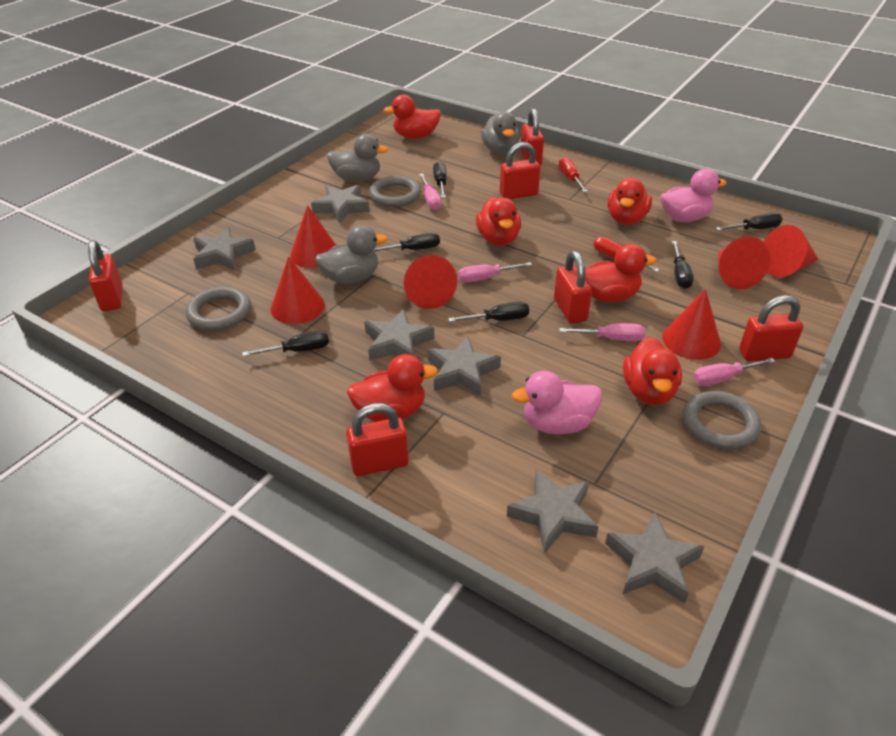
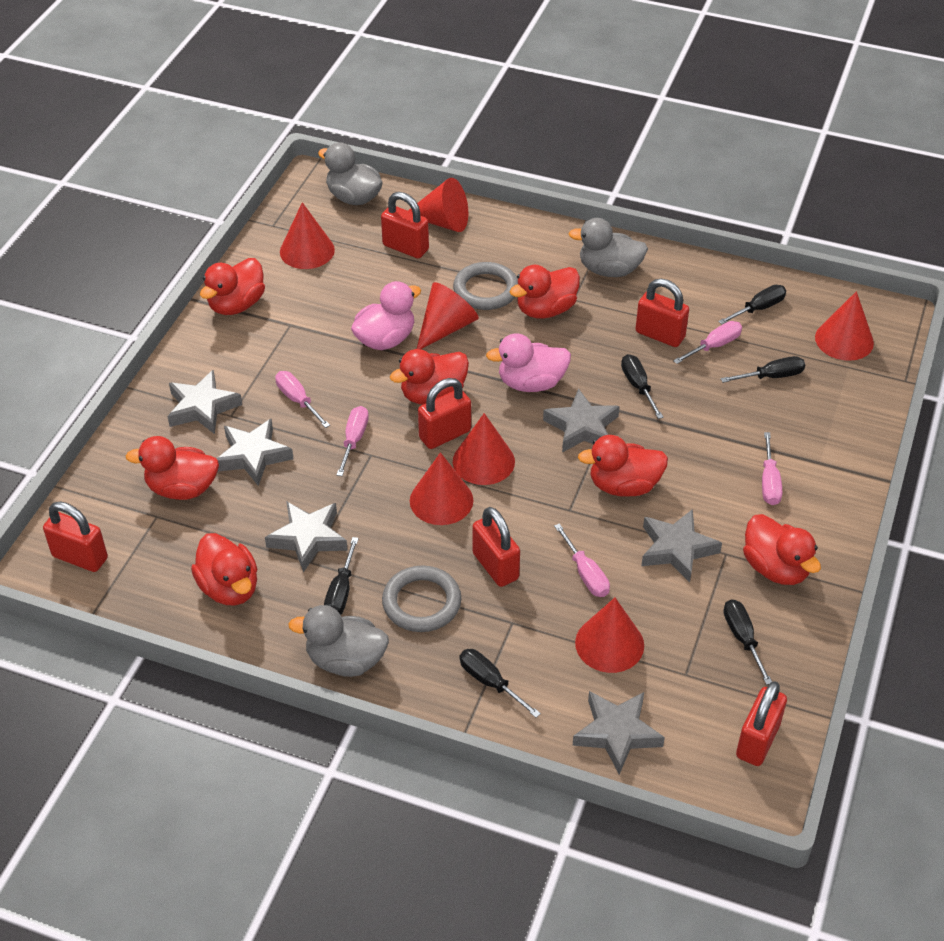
grey ring: 3 -> 2
pink screwdriver: 4 -> 5
red cone: 6 -> 7
red duck: 6 -> 7
red screwdriver: 2 -> 0

